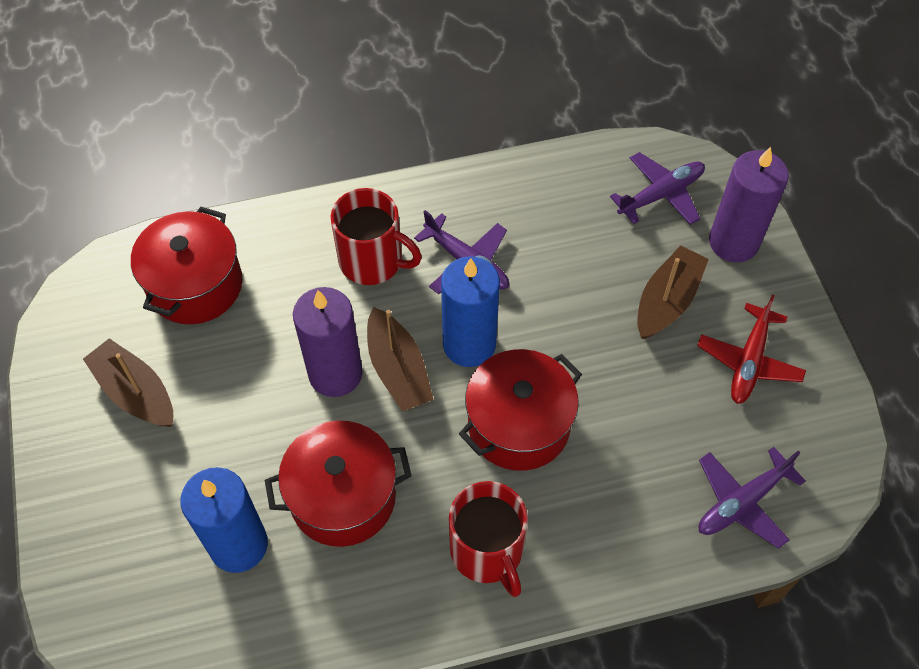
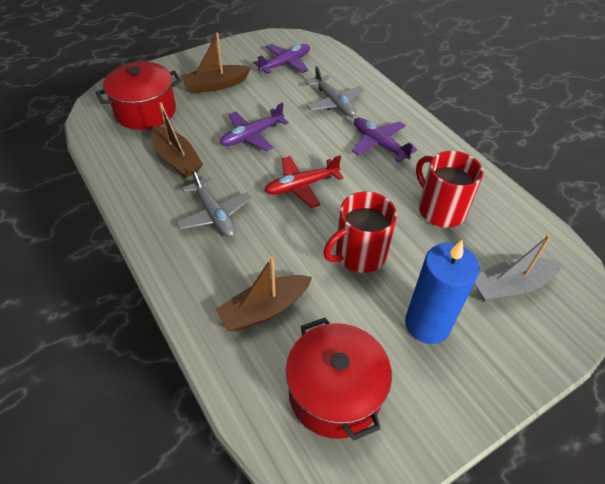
blue candle: 2 -> 1
grey boat: 0 -> 1
grey plane: 0 -> 2
purple candle: 2 -> 0
red pot: 3 -> 2

